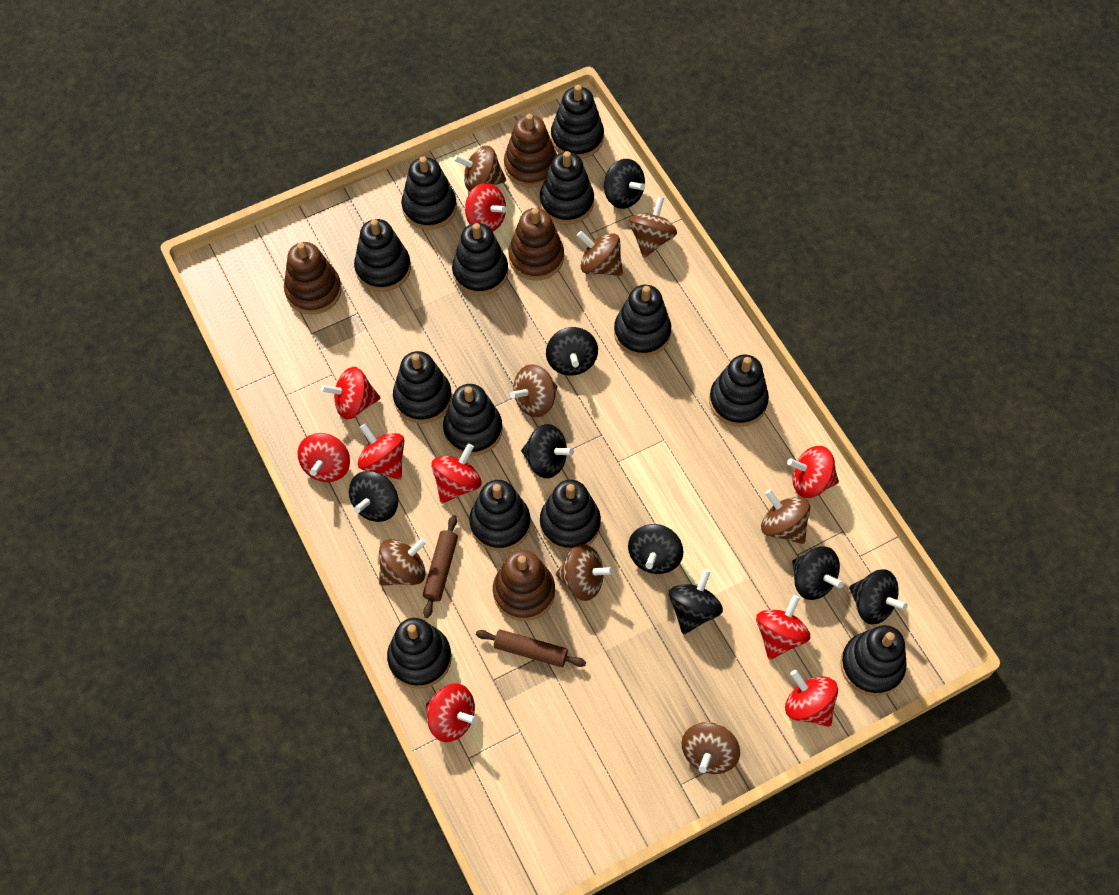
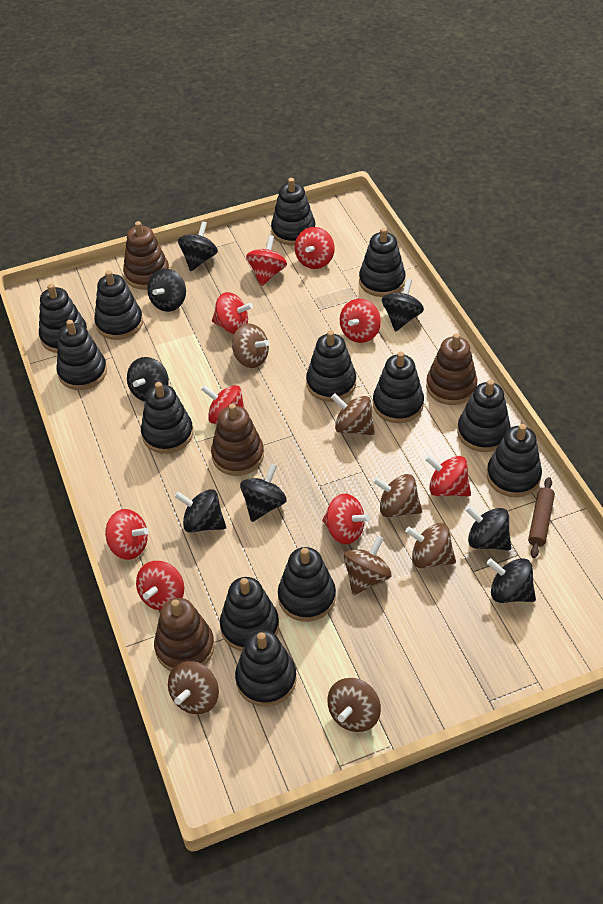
brown rolling pin: 2 -> 1
brown spinning top: 8 -> 7

